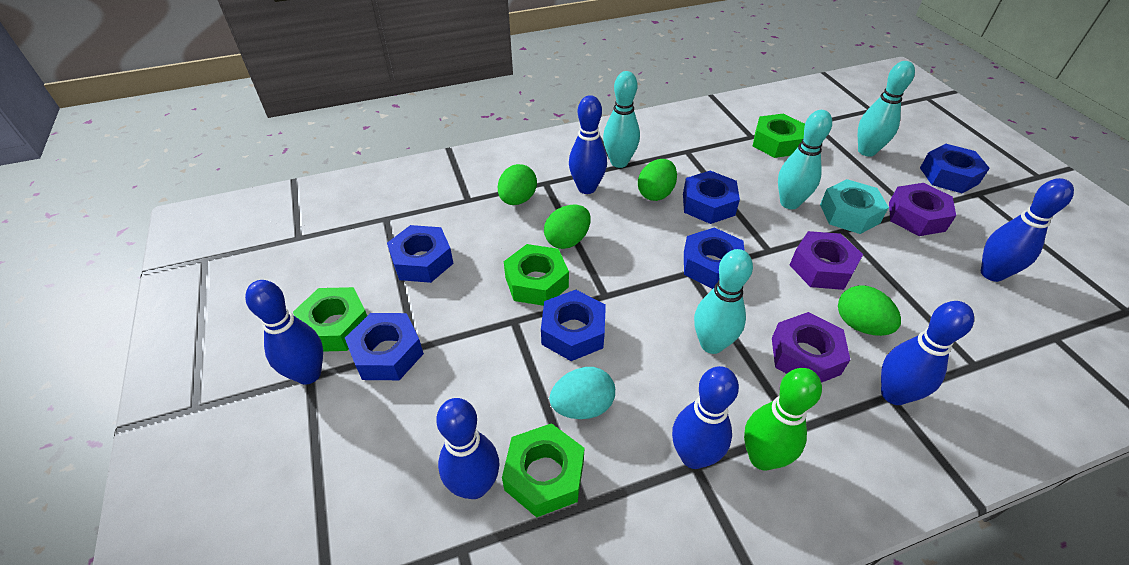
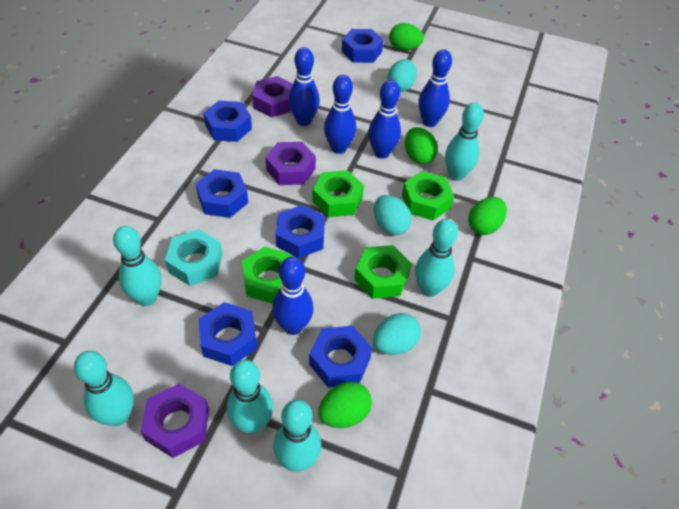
blue bowling pin: 6 -> 5
green bowling pin: 1 -> 0
turquoise bowling pin: 4 -> 6
turquoise egg: 1 -> 3

